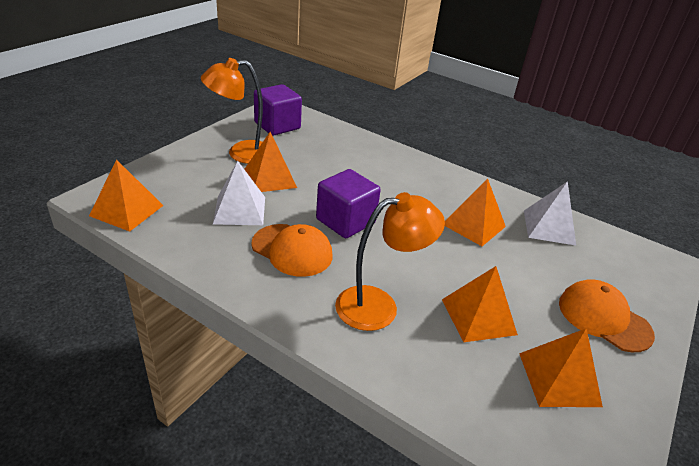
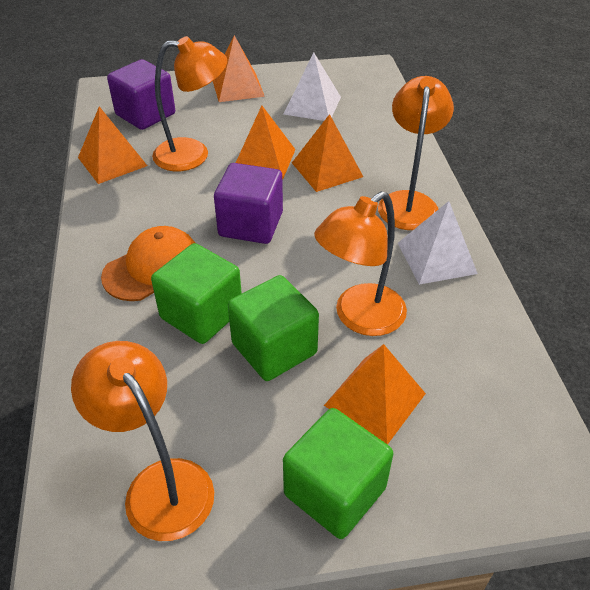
green cube: 0 -> 3
orange cap: 2 -> 1
orange lamp: 2 -> 4

